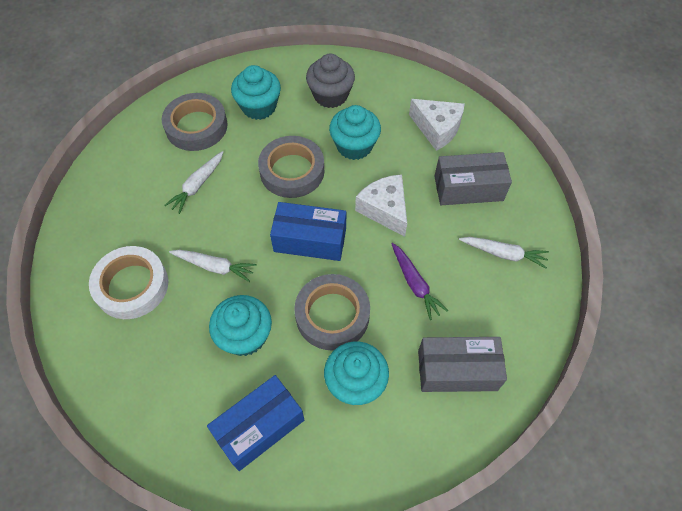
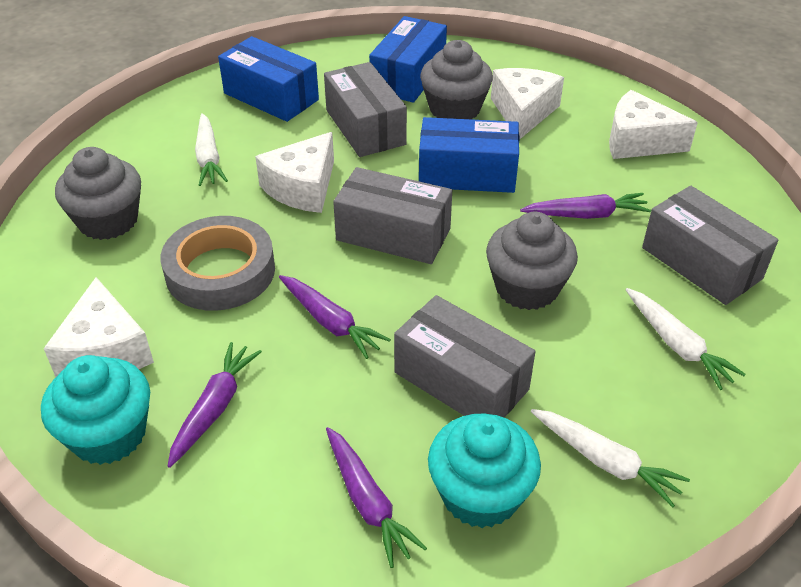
blue box: 2 -> 3
grey box: 2 -> 4
grey cupcake: 1 -> 3
grey tape: 3 -> 1
purple carrot: 1 -> 4
turquoise cupcake: 4 -> 2
white cheese: 2 -> 4
white tape: 1 -> 0

